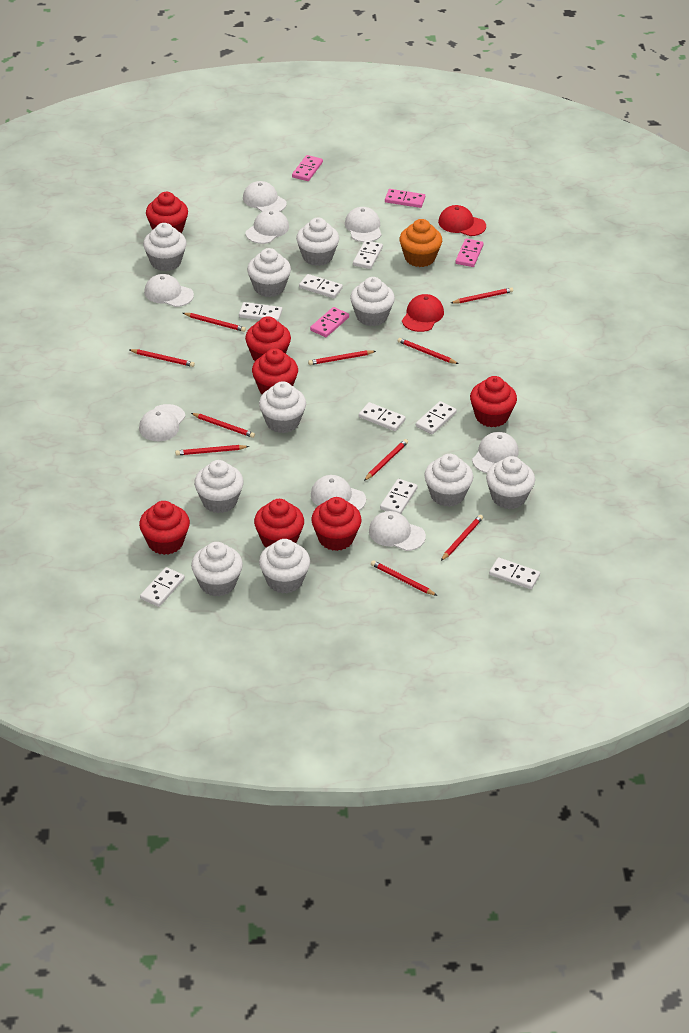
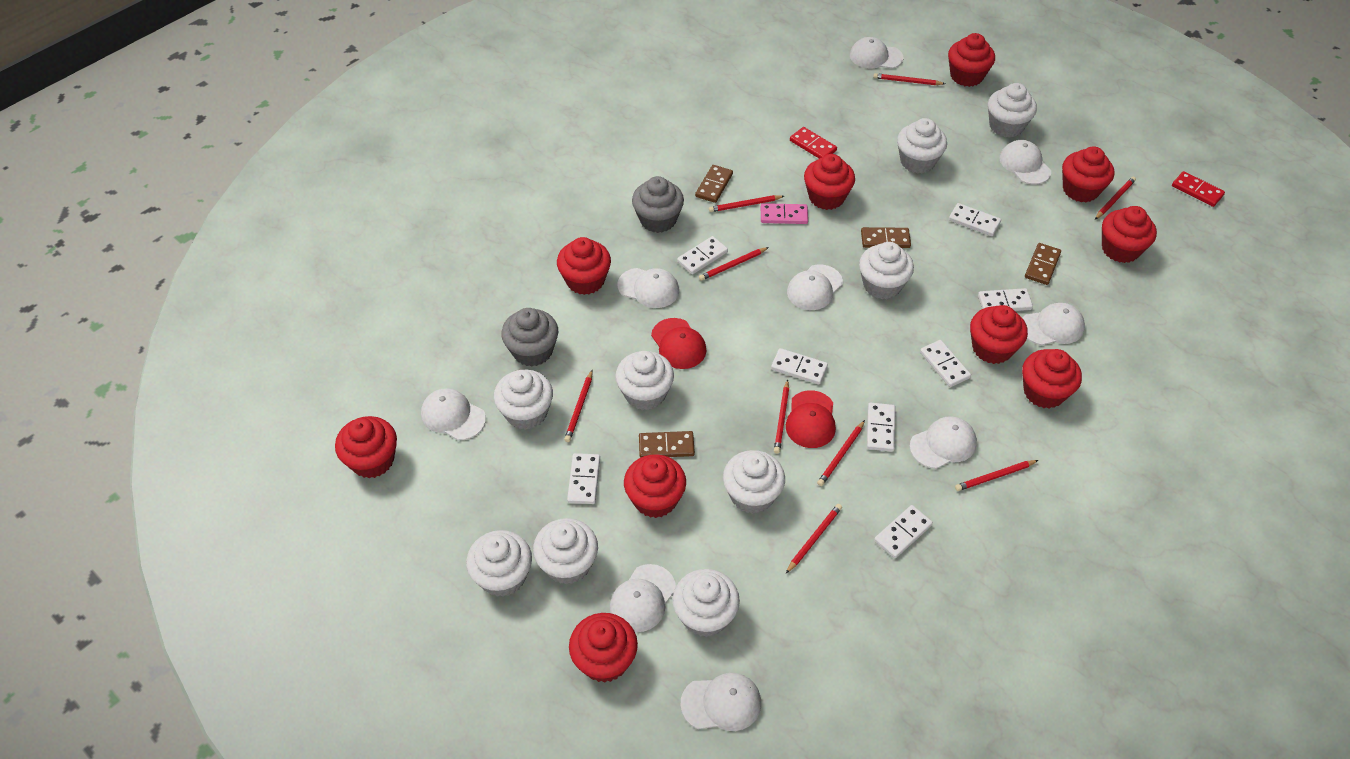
brown domino: 0 -> 4
grey cupcake: 0 -> 2
orange cupcake: 1 -> 0
pink domino: 4 -> 1
red cupcake: 7 -> 10
red domino: 0 -> 2
red pencil: 10 -> 9
white cap: 8 -> 9
white cupcake: 10 -> 9

